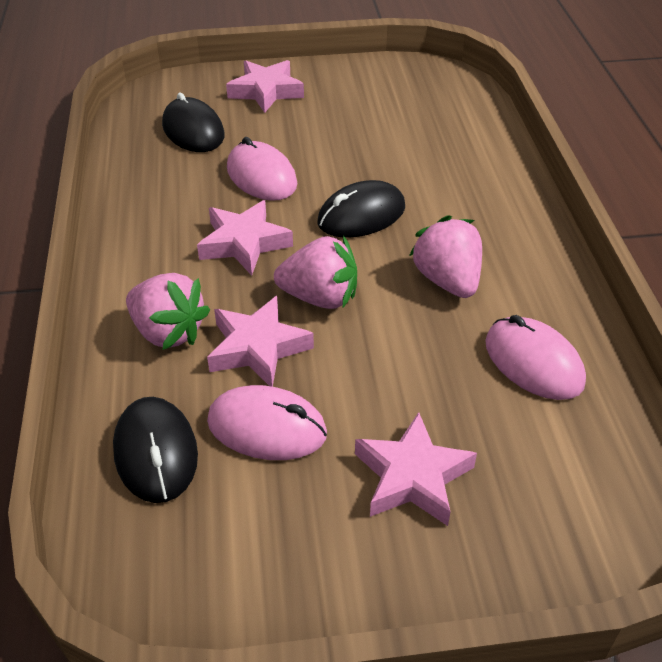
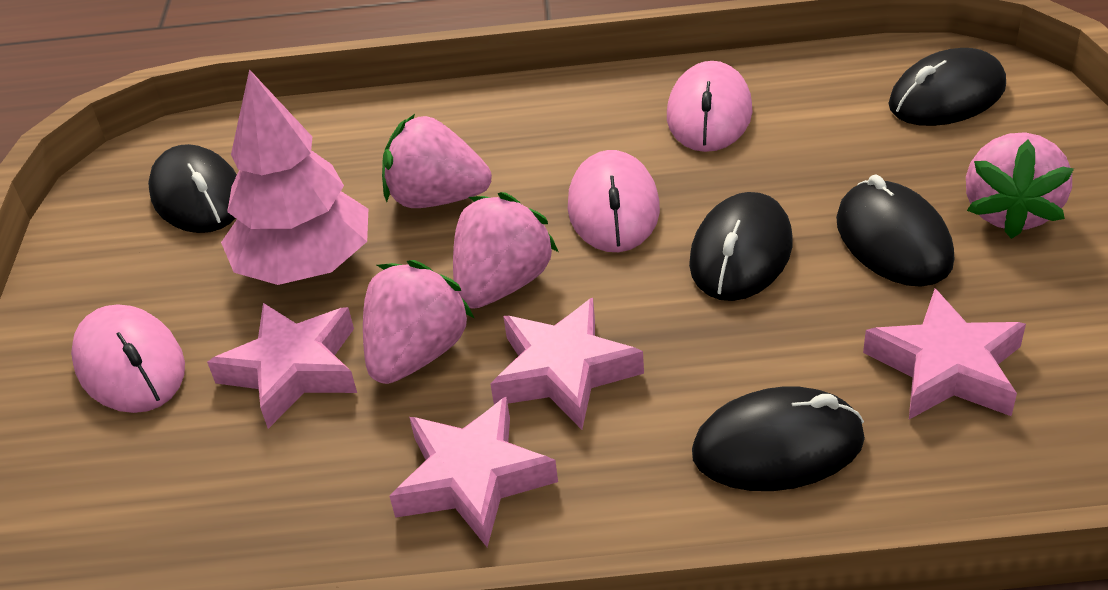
black mouse: 3 -> 5
pink strawberry: 3 -> 4
pink tree: 0 -> 1

